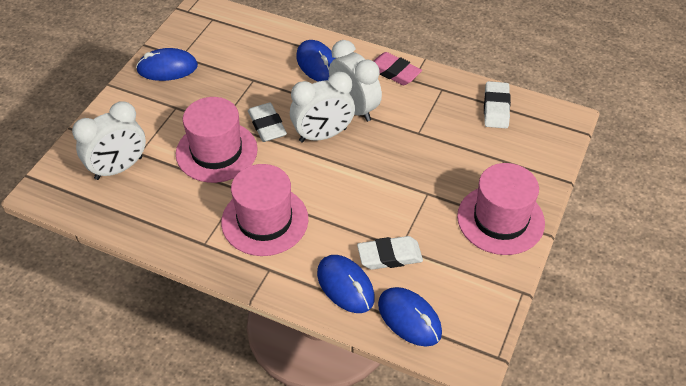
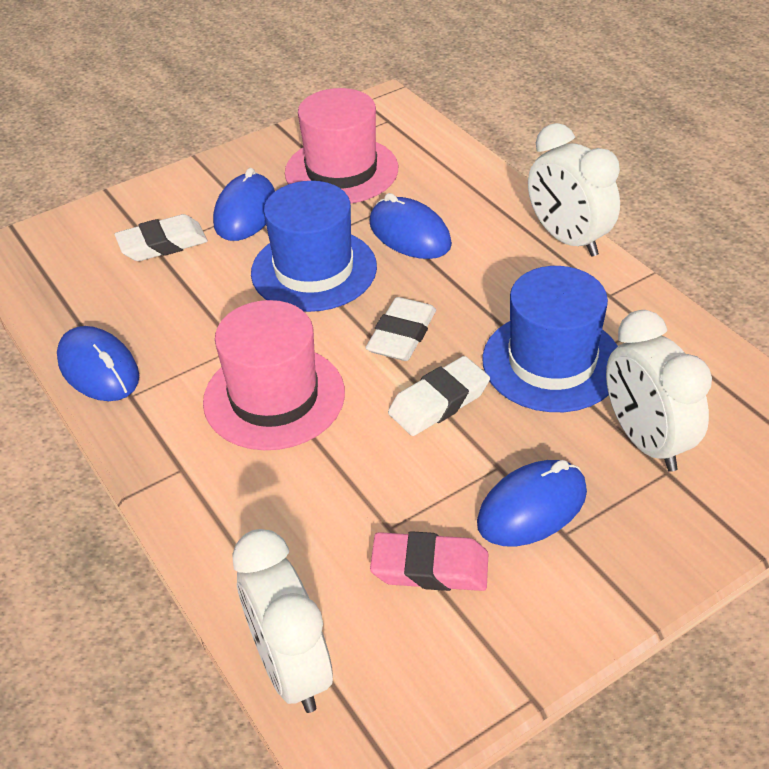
blue hat: 0 -> 2
pink hat: 3 -> 2

